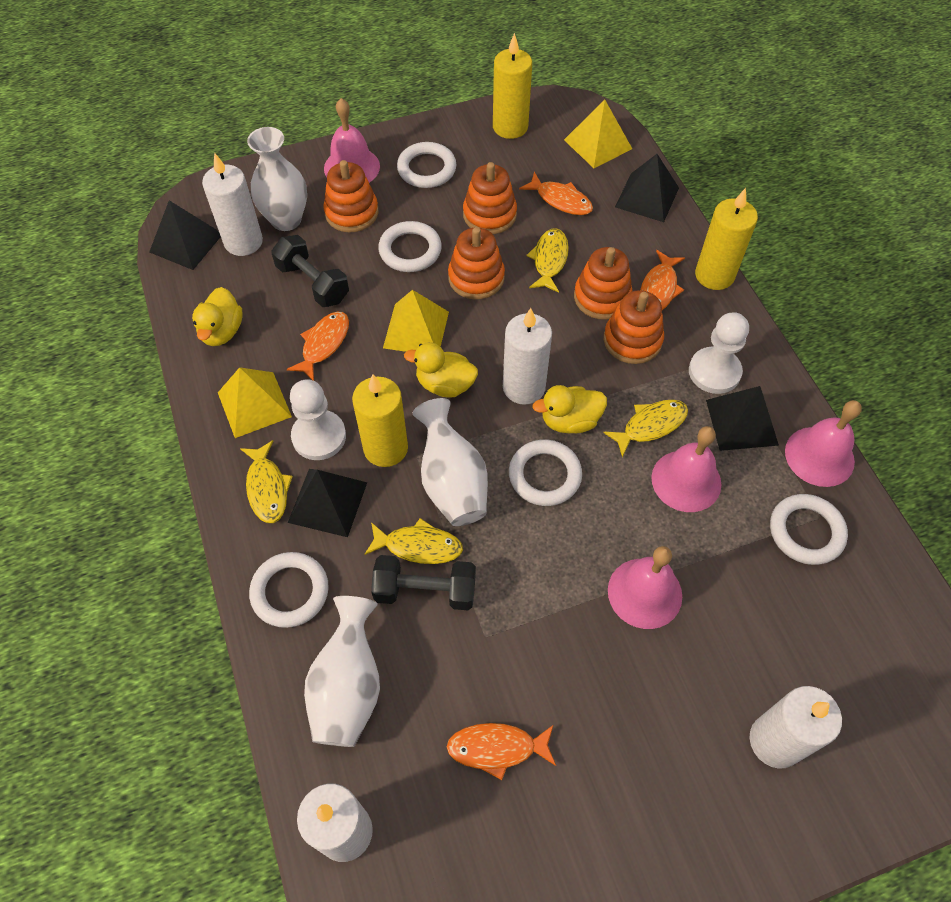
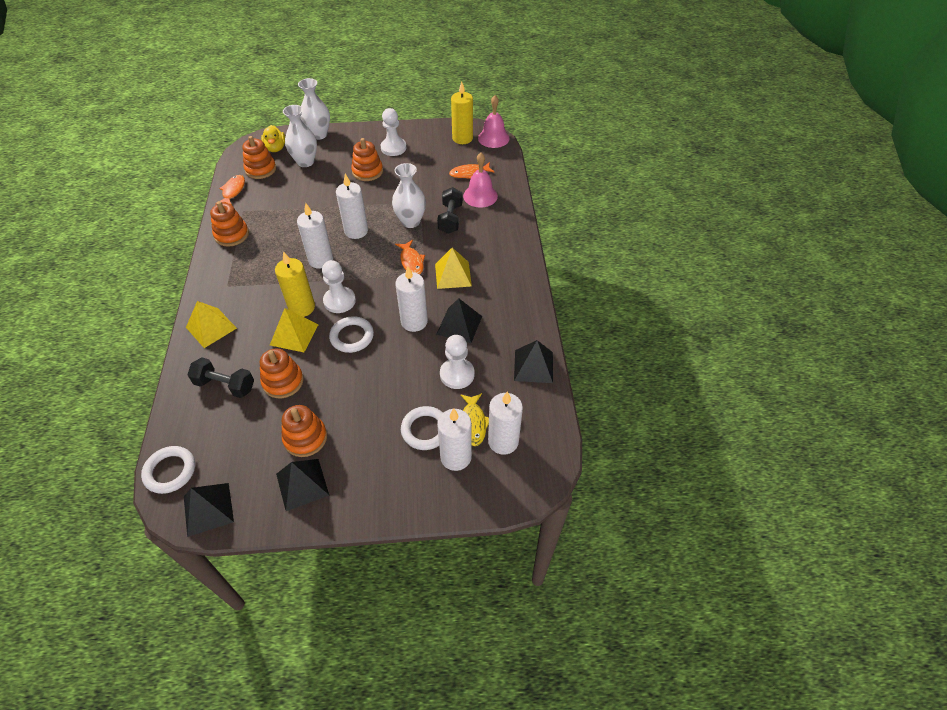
orange fish: 4 -> 3
pink bell: 4 -> 2
white candle: 4 -> 5
white pawn: 2 -> 3
white ring: 5 -> 3
yellow candle: 3 -> 2
yellow duck: 3 -> 1
yellow fish: 4 -> 1

